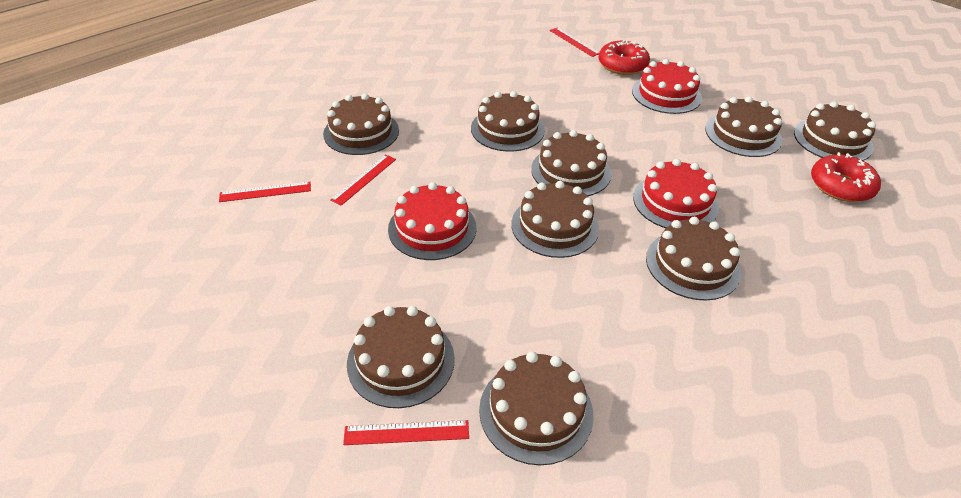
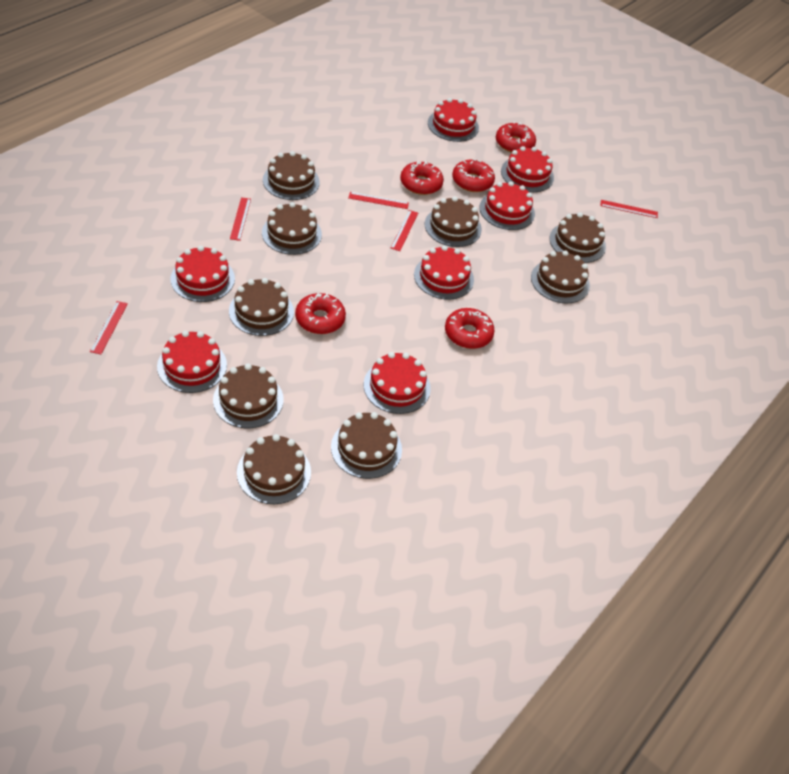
red cake: 3 -> 7
red donut: 2 -> 5
red ruler: 4 -> 5

